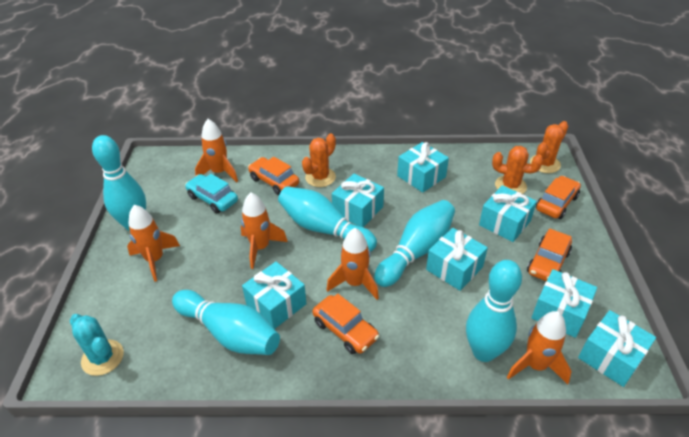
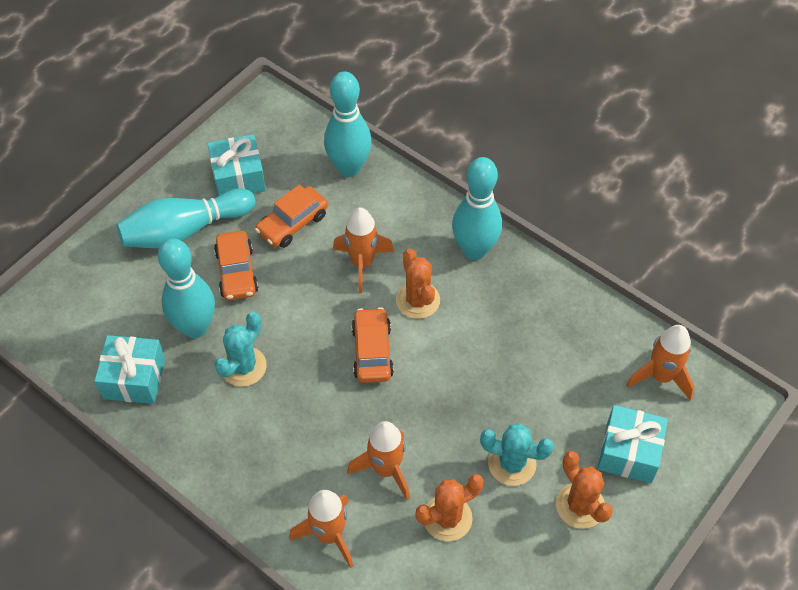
orange car: 4 -> 3
orange rocket: 5 -> 4
turquoise bowling pin: 5 -> 4
turquoise cactus: 1 -> 2
turquoise car: 1 -> 0
turquoise gift: 7 -> 3

